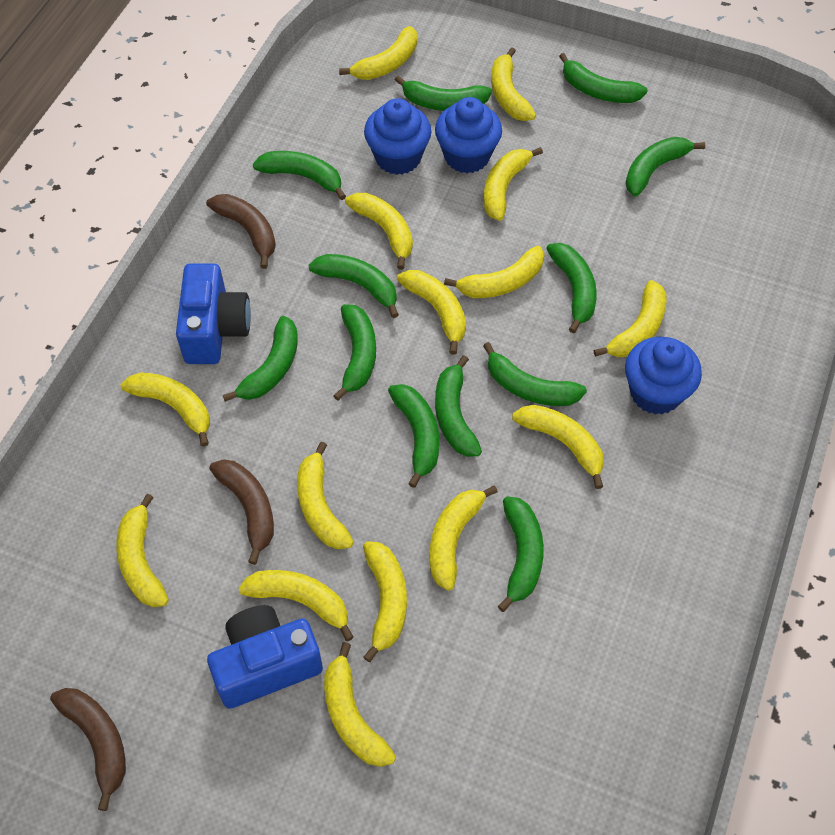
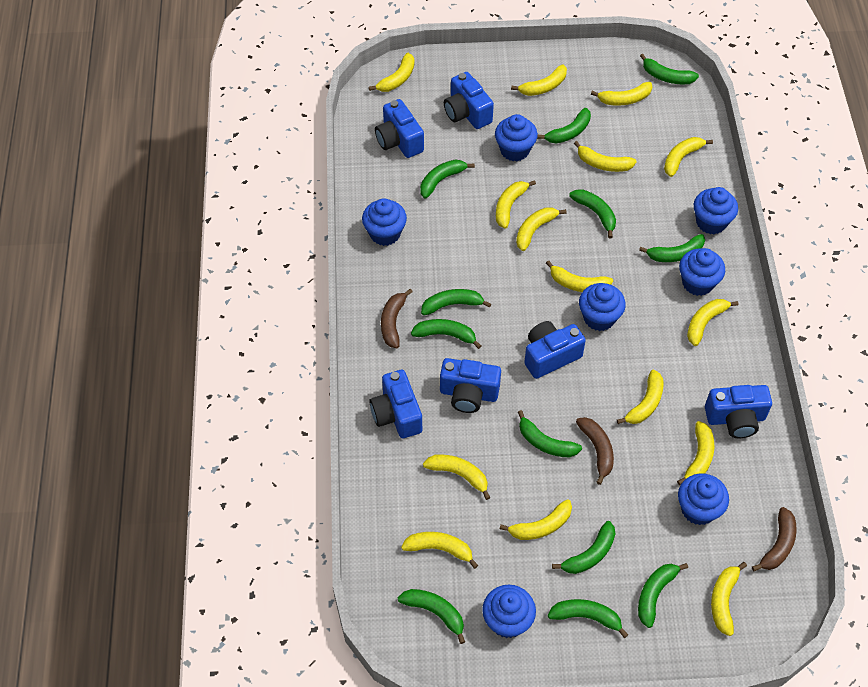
blue camera: 2 -> 6
blue cupcake: 3 -> 7

